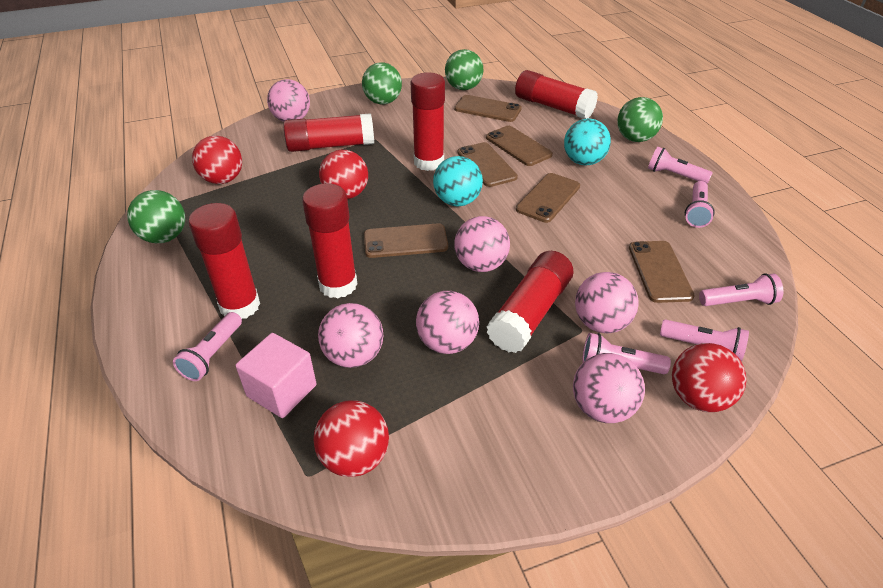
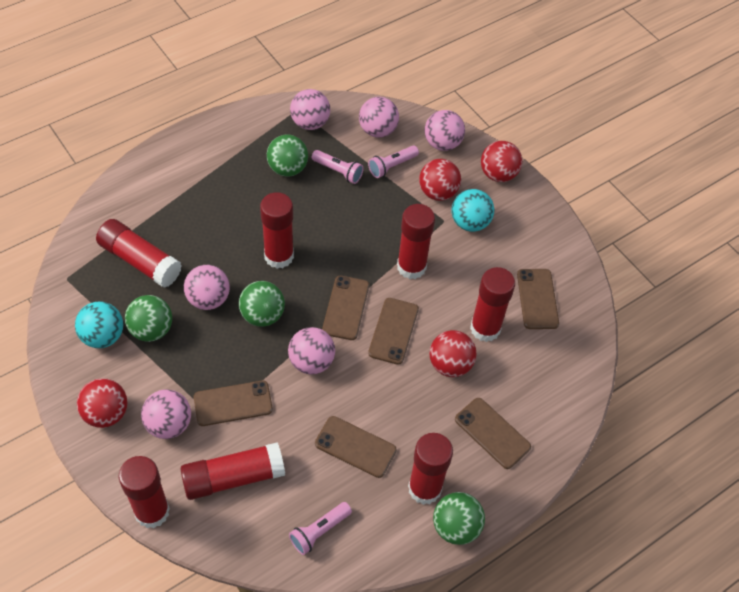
pink cube: 1 -> 0
pink flashlight: 6 -> 3
red glue stick: 6 -> 7

